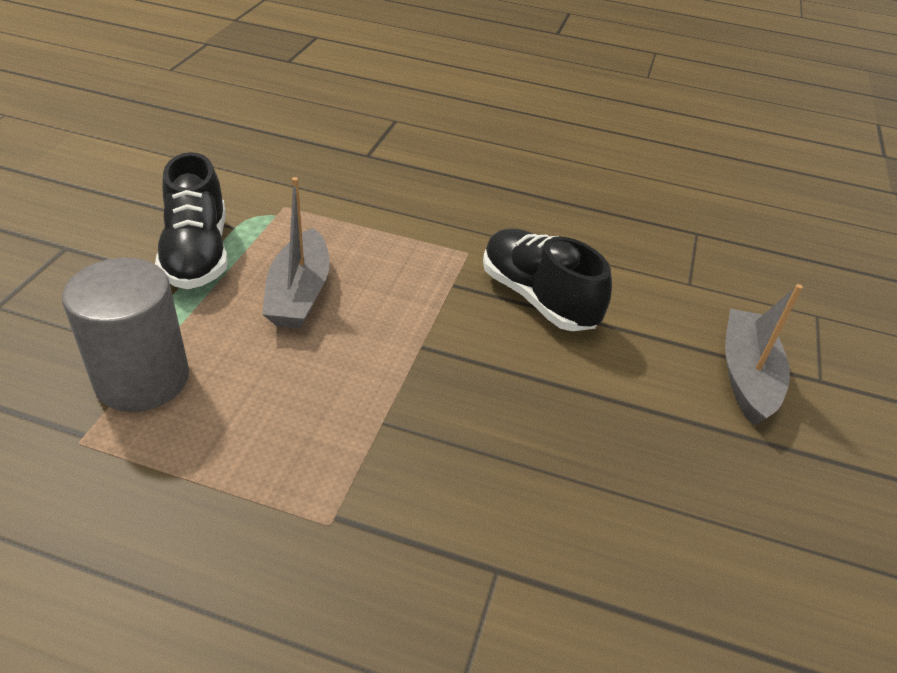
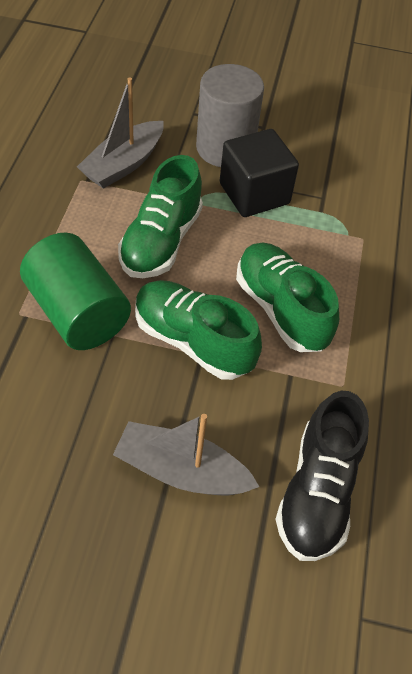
black cube: 0 -> 1
black shoe: 2 -> 1
green cylinder: 0 -> 1
green shoe: 0 -> 3

